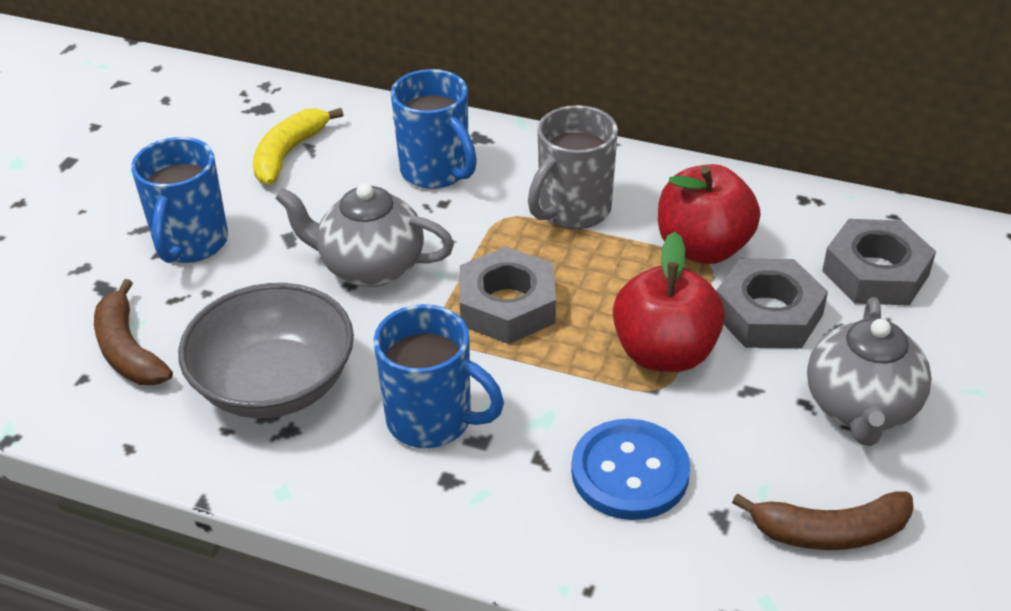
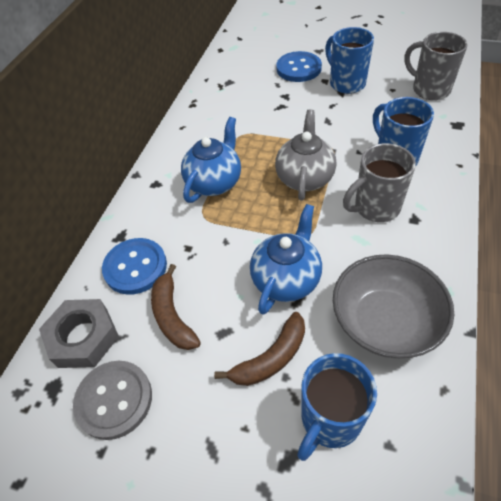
blue button: 1 -> 2
blue teapot: 0 -> 2
grey button: 0 -> 1
grey mug: 1 -> 2
grey nut: 3 -> 1
grey teapot: 2 -> 1
red apple: 2 -> 0
yellow banana: 1 -> 0

